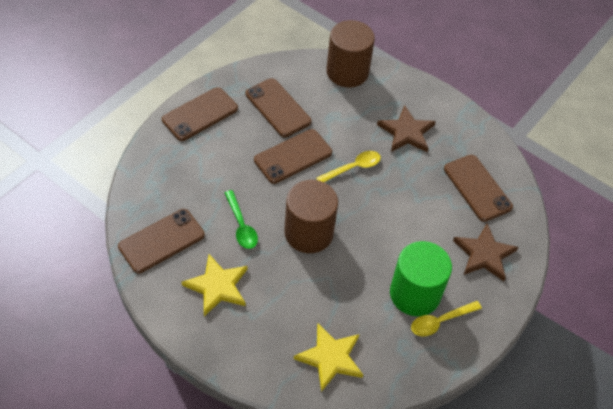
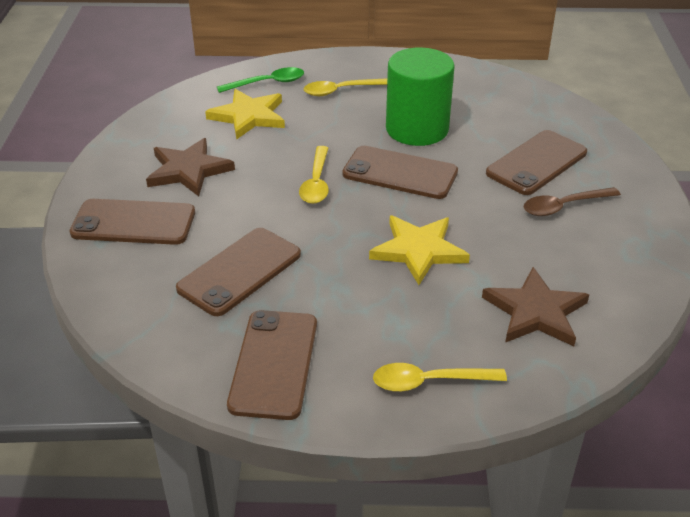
brown cylinder: 2 -> 0
brown spoon: 0 -> 1
yellow spoon: 2 -> 3

